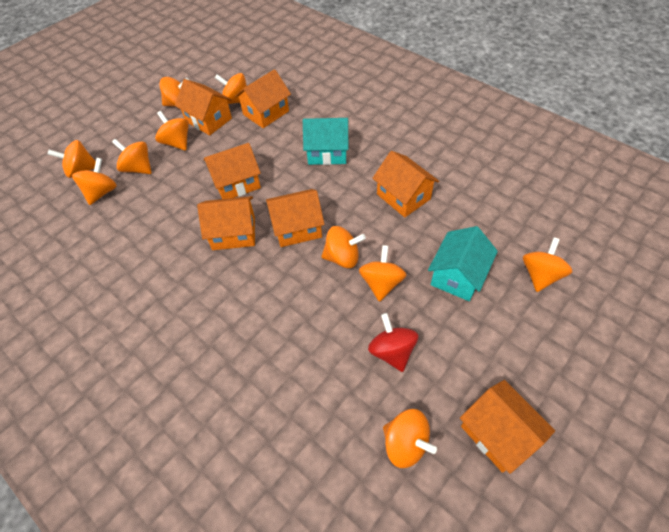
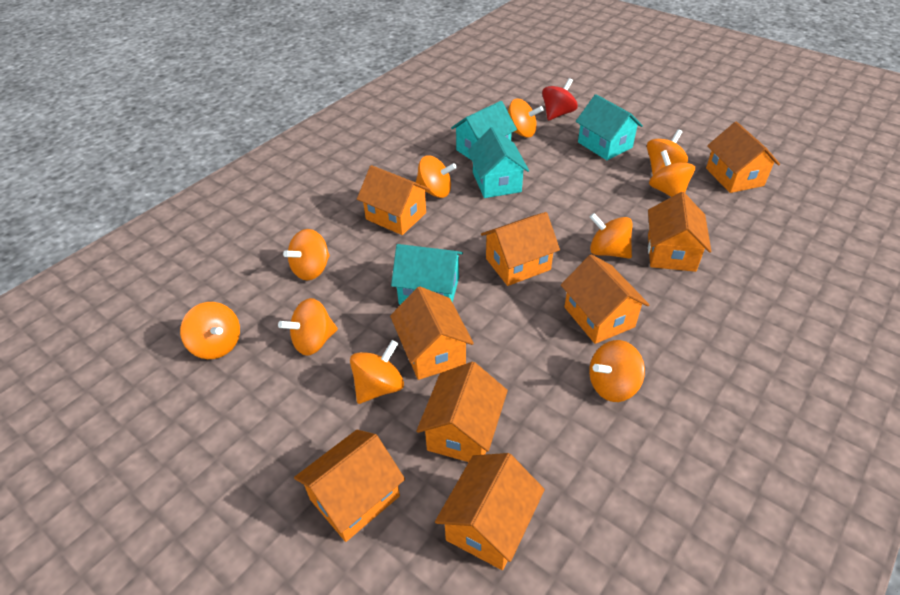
orange house: 7 -> 9
turquoise house: 2 -> 4

